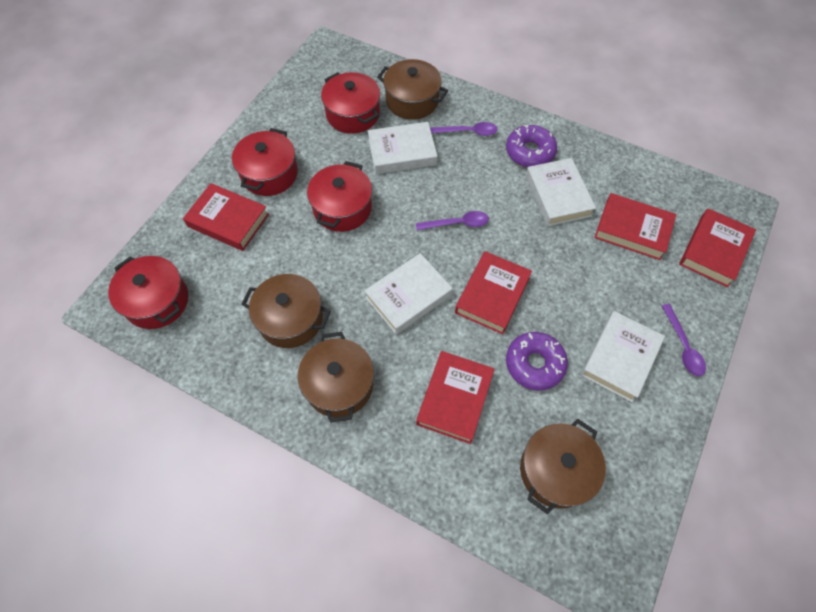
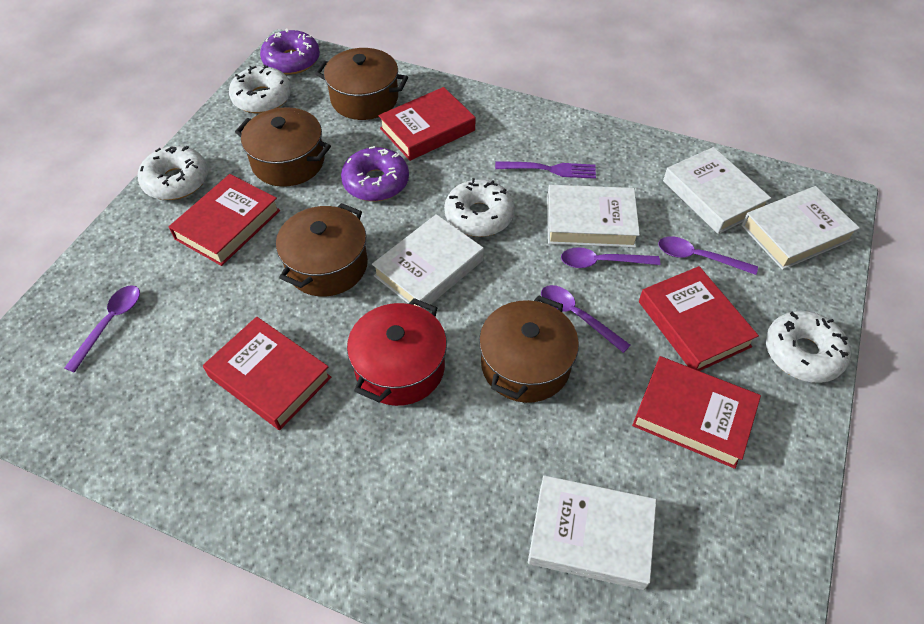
purple fork: 0 -> 1
purple spoon: 3 -> 4
red pot: 4 -> 1
white book: 4 -> 5
white donut: 0 -> 4

